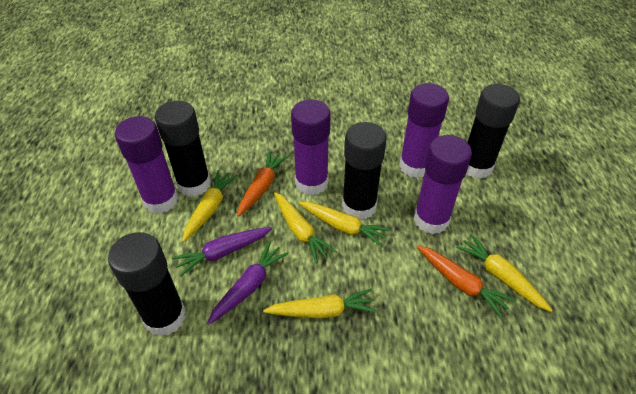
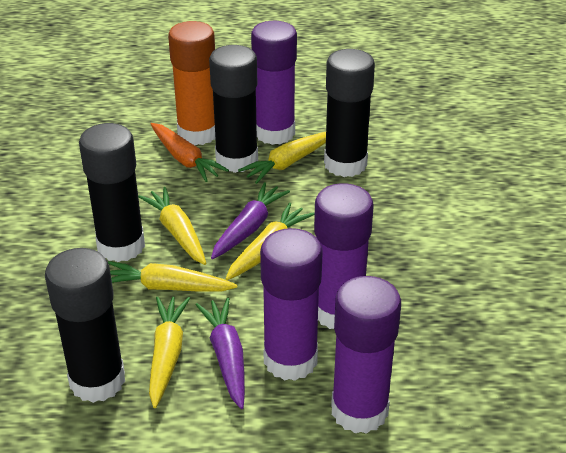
orange carrot: 2 -> 1
orange glue stick: 0 -> 1

